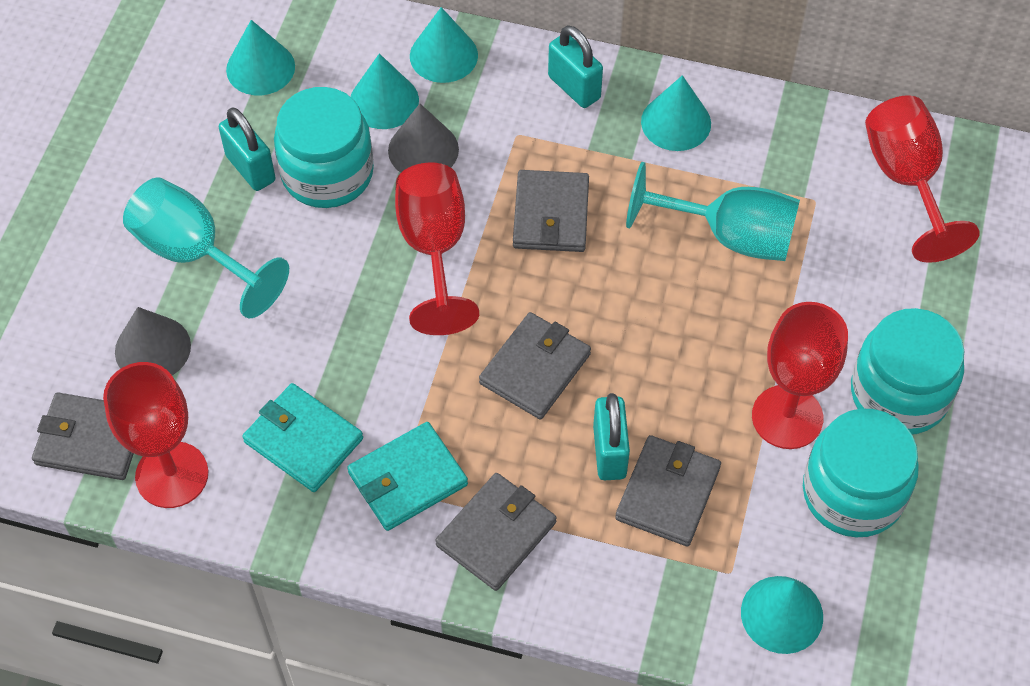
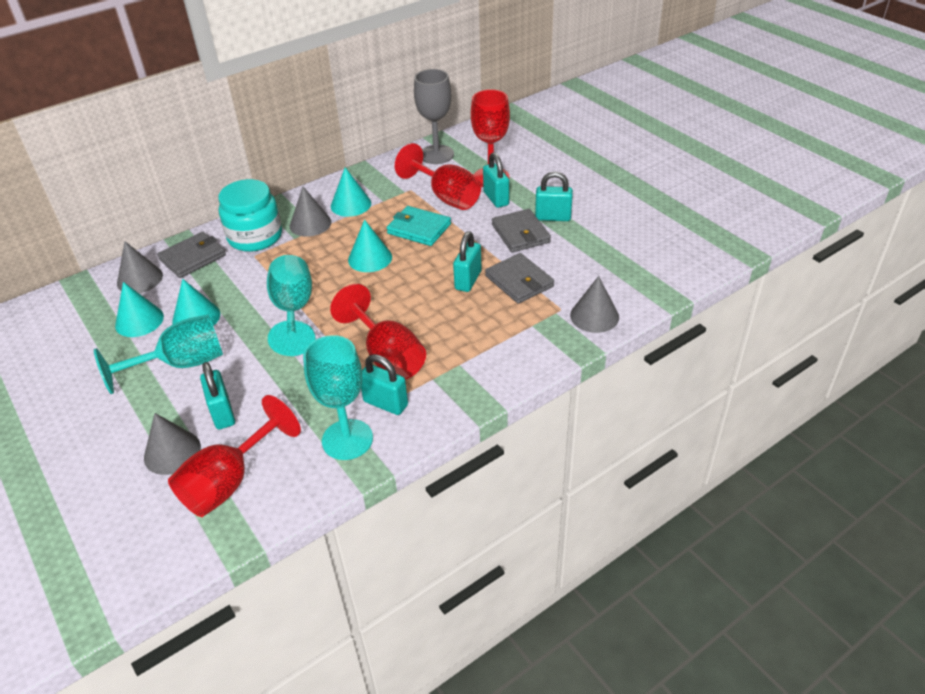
grey cone: 2 -> 4
grey goblet: 0 -> 1
grey wallet: 5 -> 3
turquoise cone: 5 -> 4
turquoise goblet: 2 -> 3
turquoise jar: 3 -> 1
turquoise padlock: 3 -> 5
turquoise wallet: 2 -> 1

